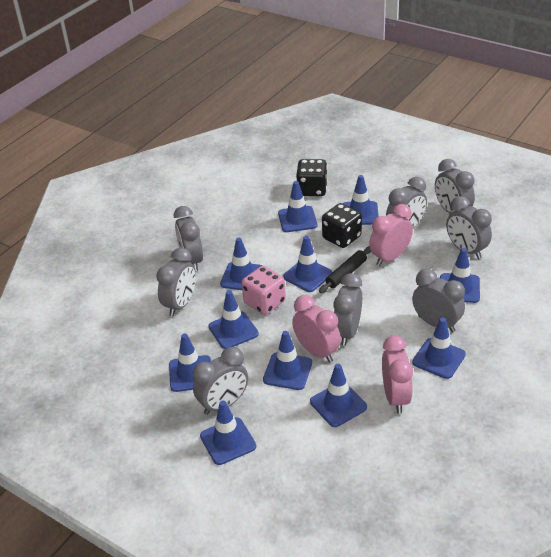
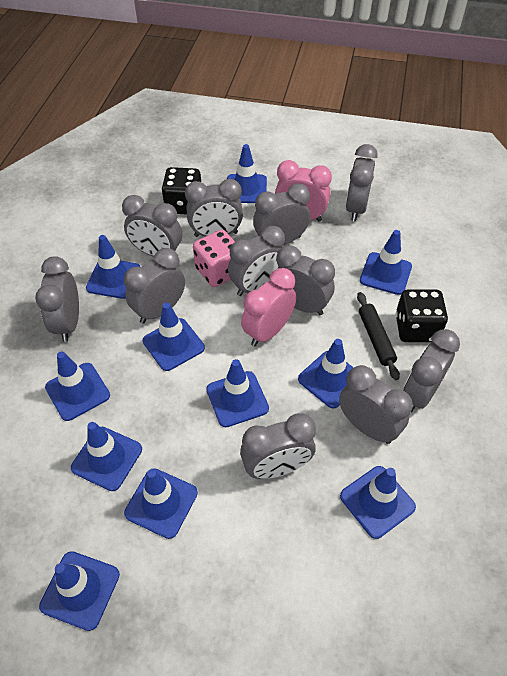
grey clock: 8 -> 11
pink clock: 3 -> 2

